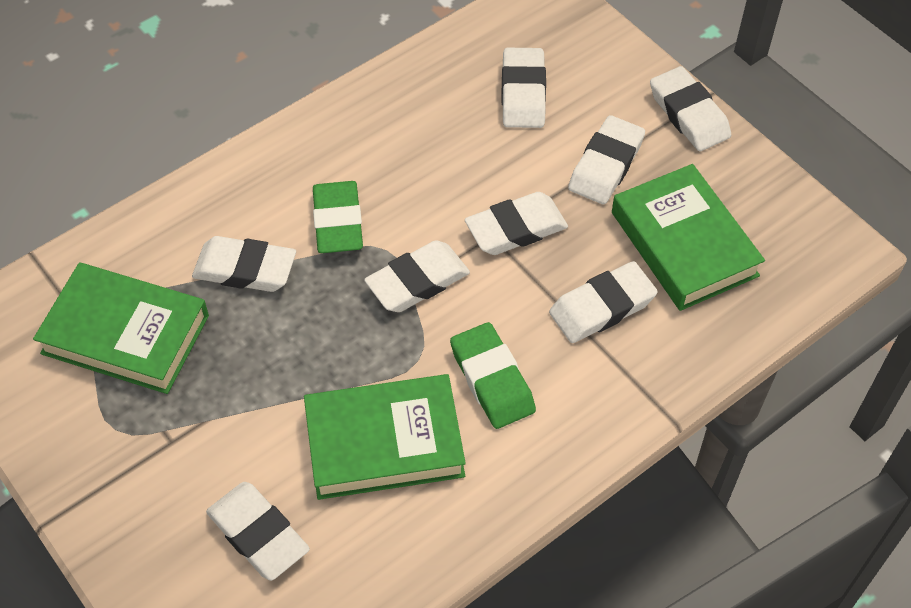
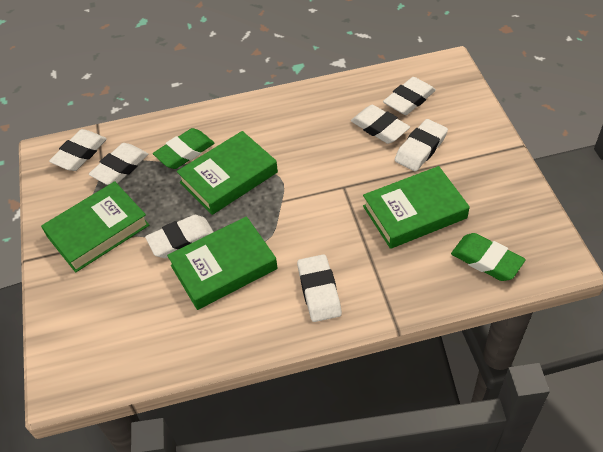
green book: 3 -> 4
white eraser: 8 -> 7

